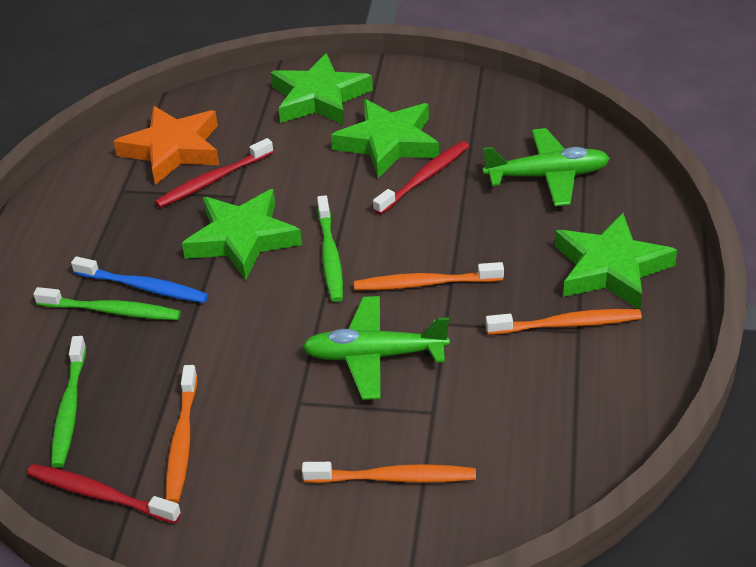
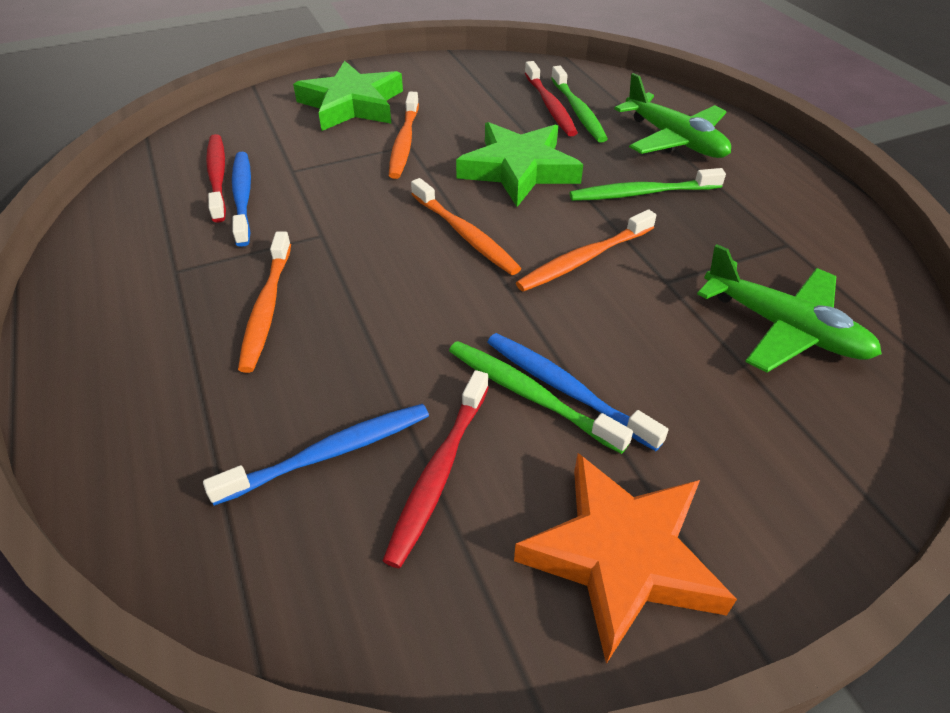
blue toothbrush: 1 -> 3
green star: 4 -> 2

